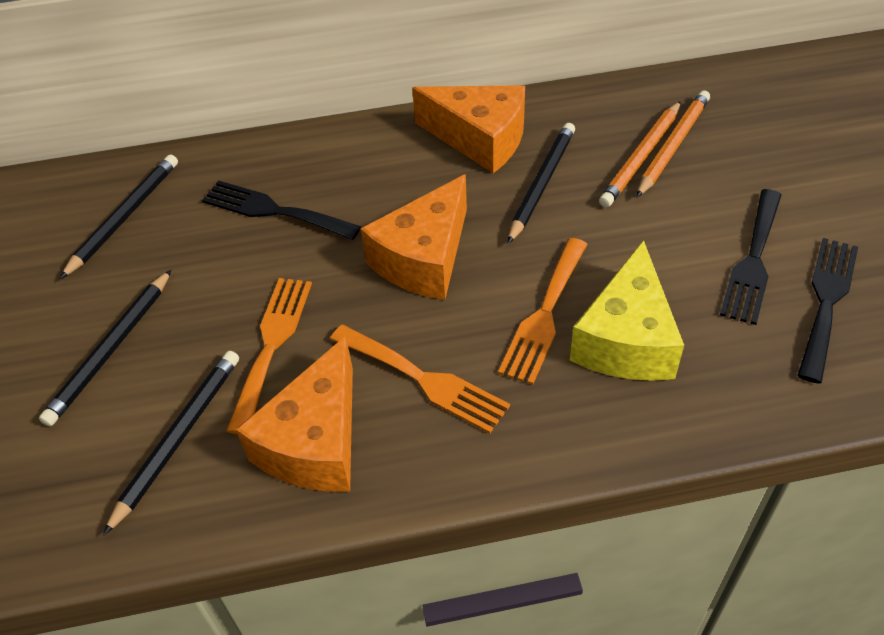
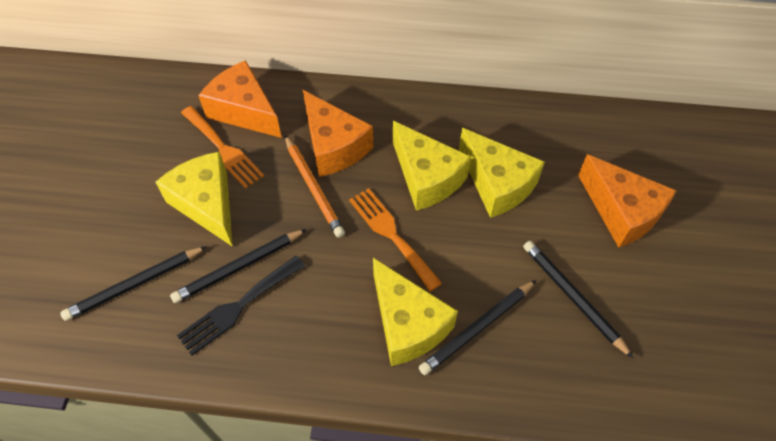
black fork: 3 -> 1
orange fork: 3 -> 2
orange pencil: 2 -> 1
yellow cheese: 1 -> 4

